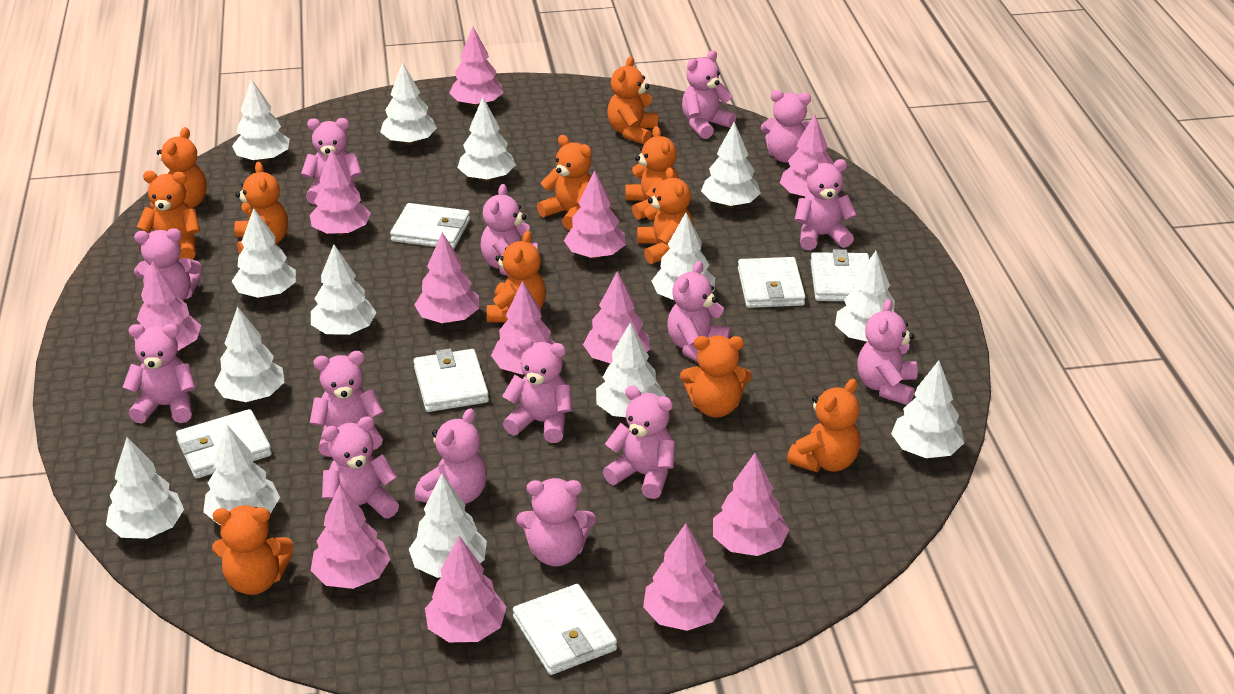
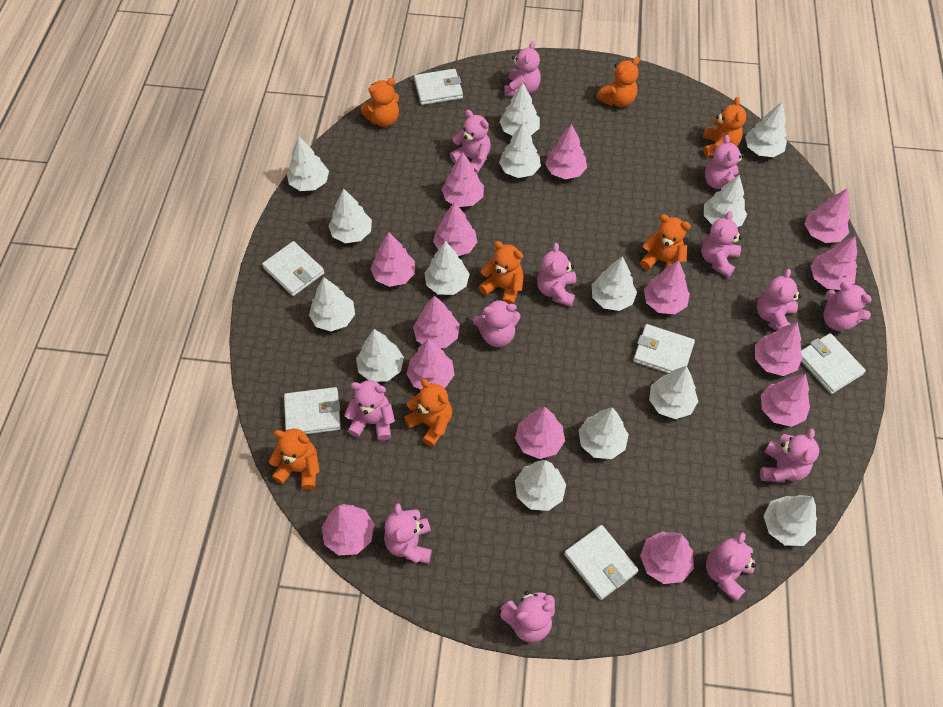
orange teddy bear: 11 -> 7
pink teddy bear: 15 -> 13
pink tree: 12 -> 14

